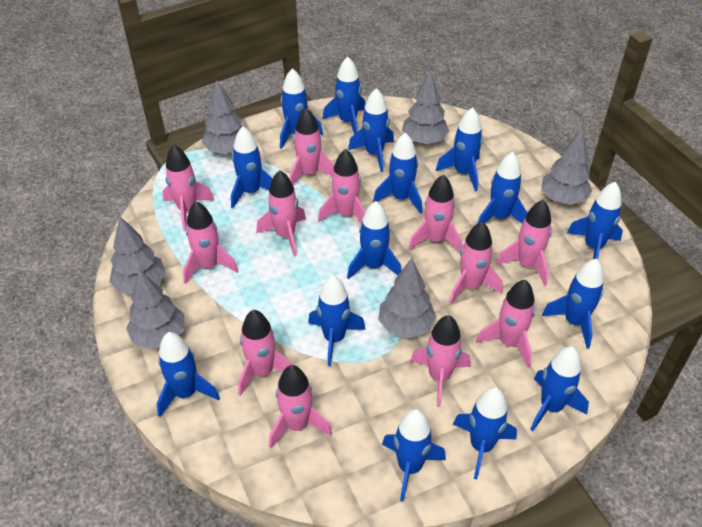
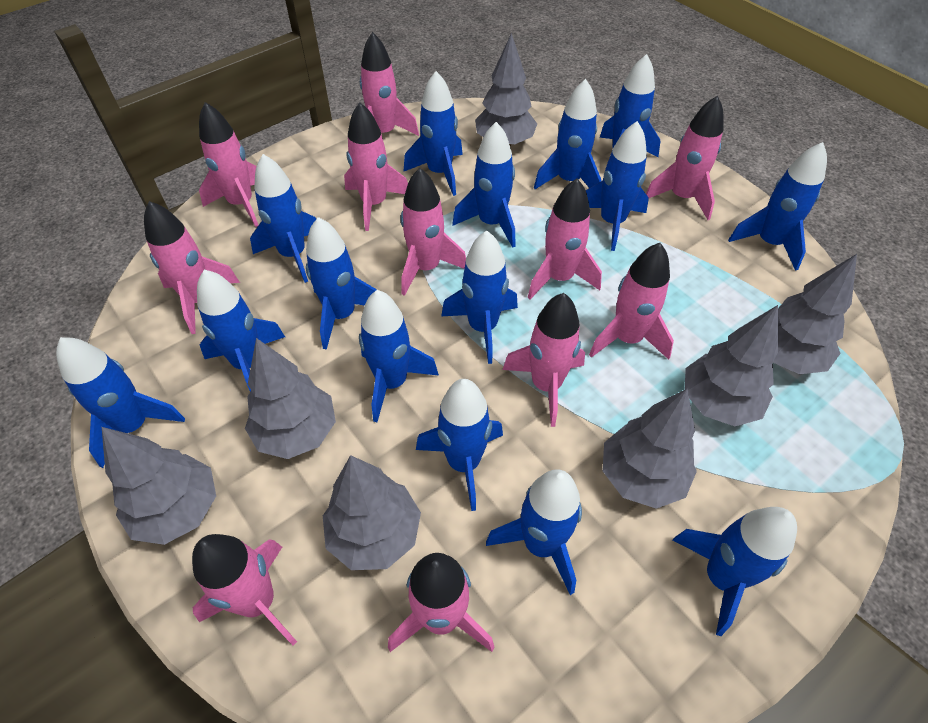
grey tree: 6 -> 7
pink rocket: 12 -> 11

